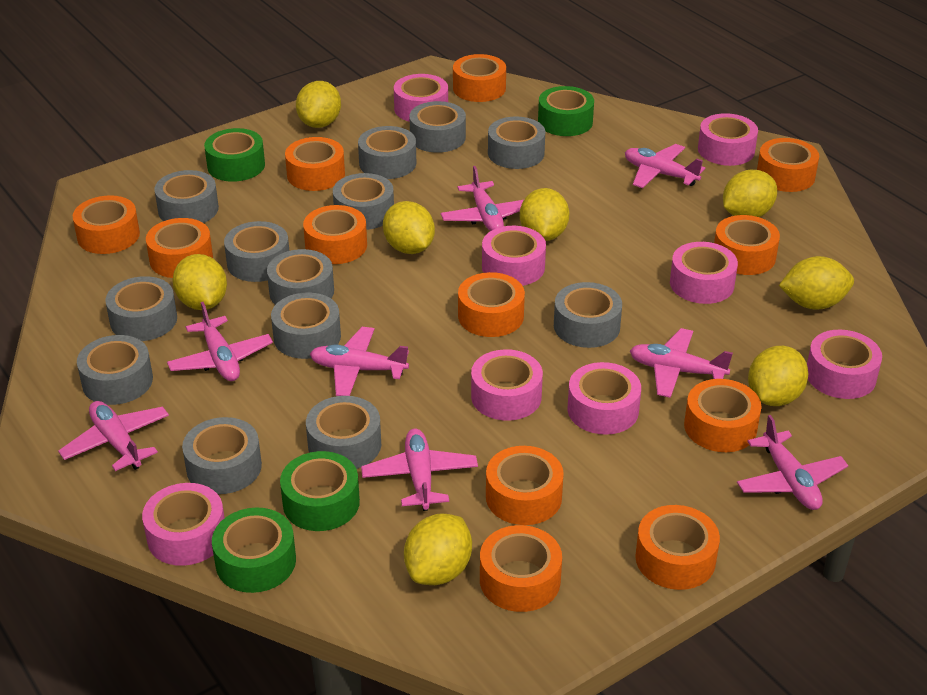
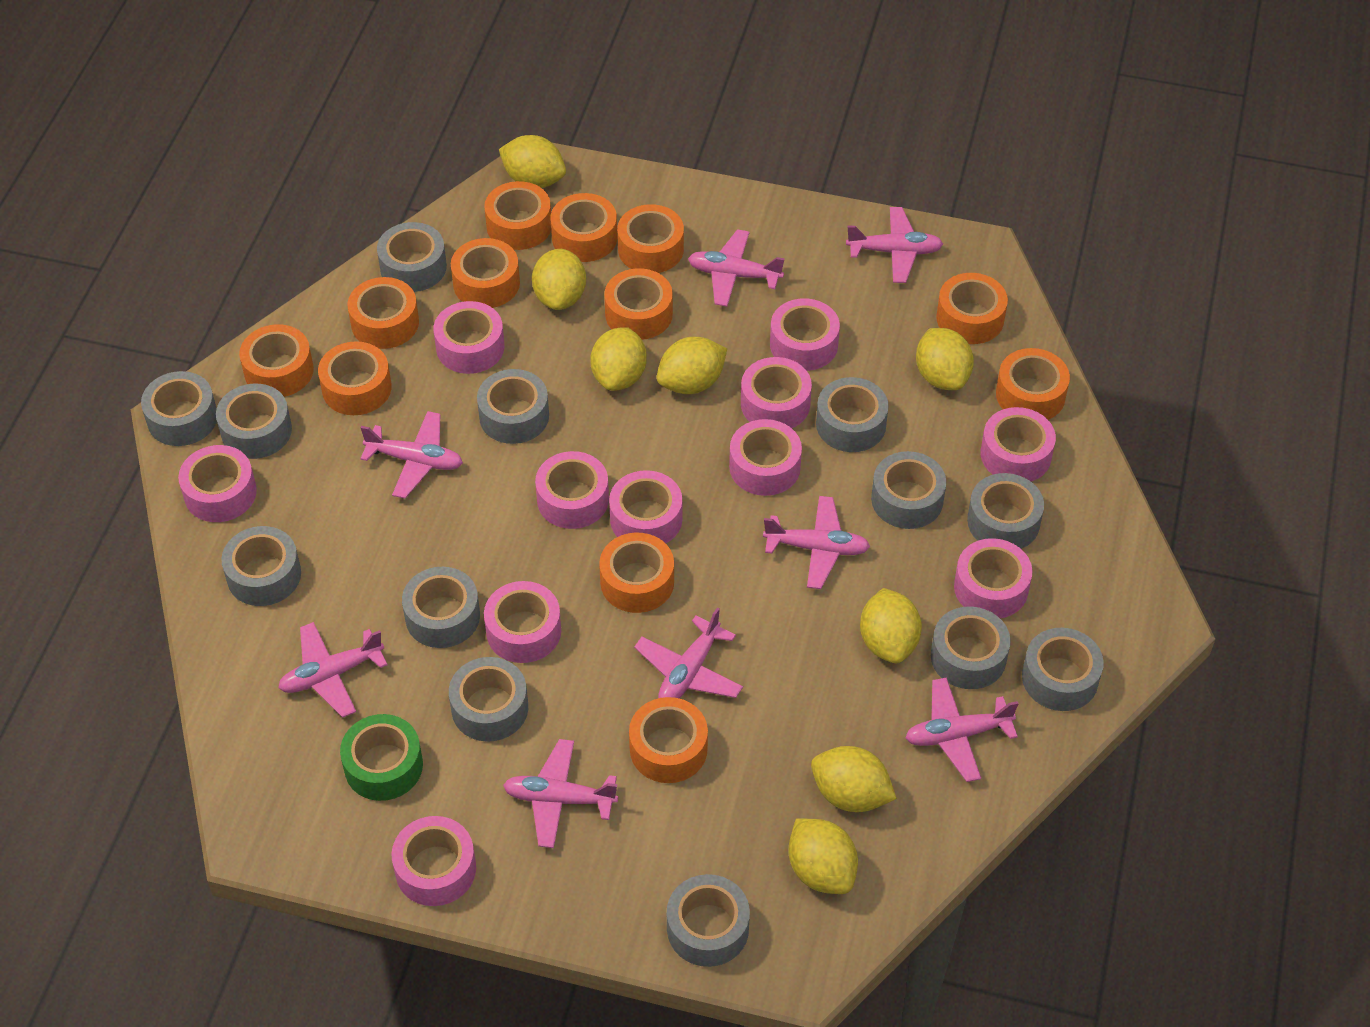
green tape: 4 -> 1
pink tape: 8 -> 11

